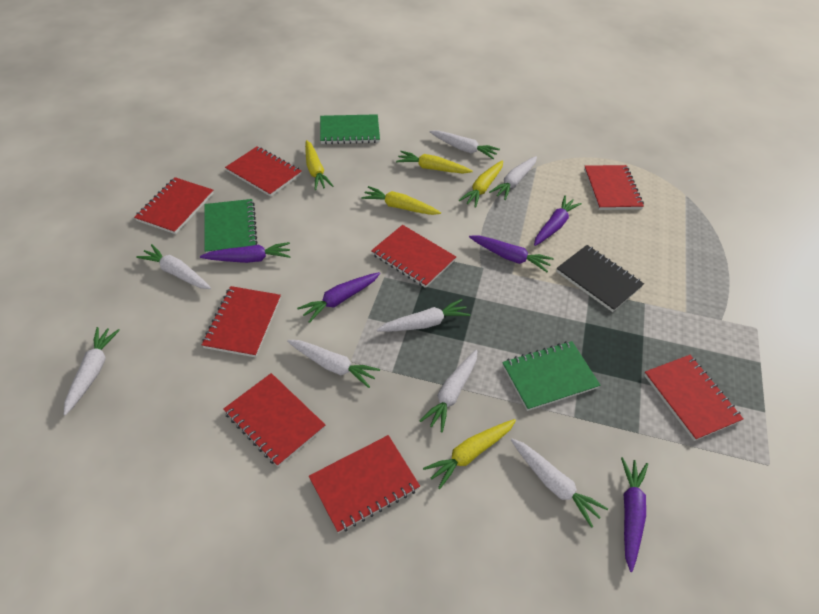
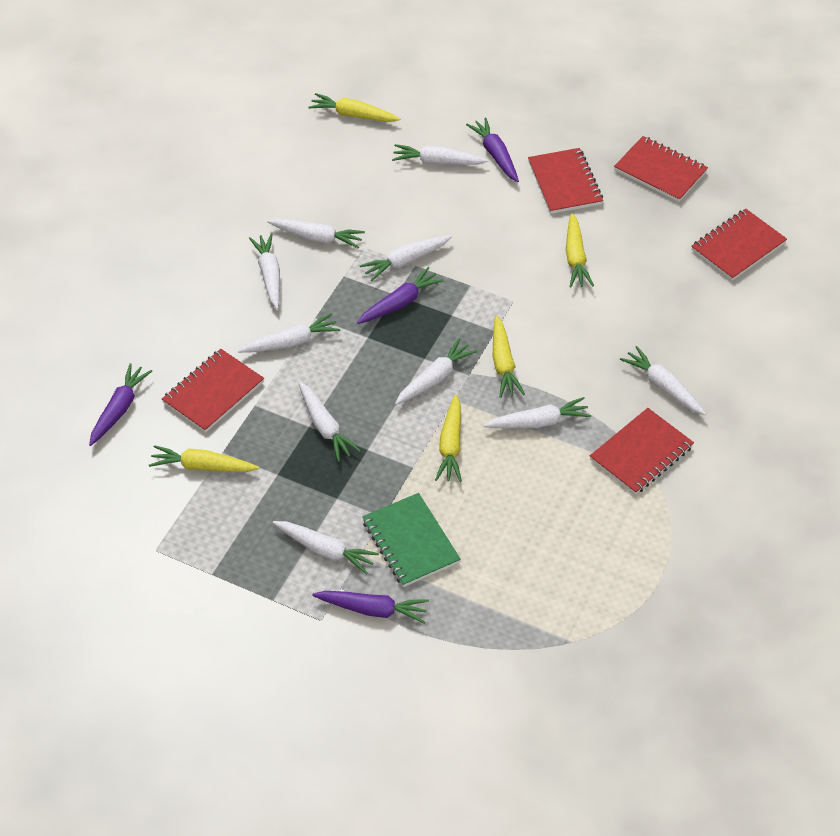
black notebook: 1 -> 0
green notebook: 3 -> 1
purple carrot: 5 -> 4
red notebook: 8 -> 5
white carrot: 8 -> 10

